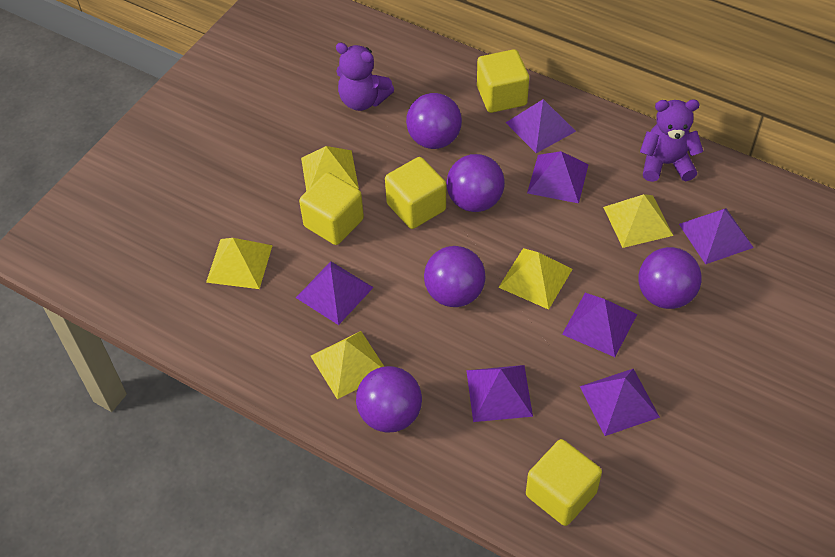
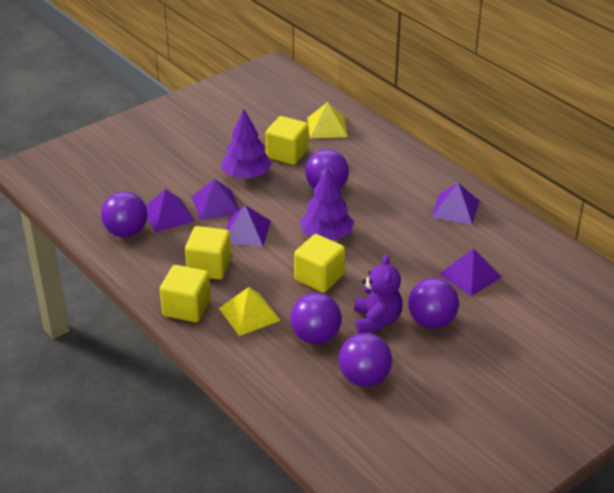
purple pyramid: 7 -> 5
purple teddy bear: 2 -> 1
purple tree: 0 -> 2
yellow pyramid: 5 -> 2

